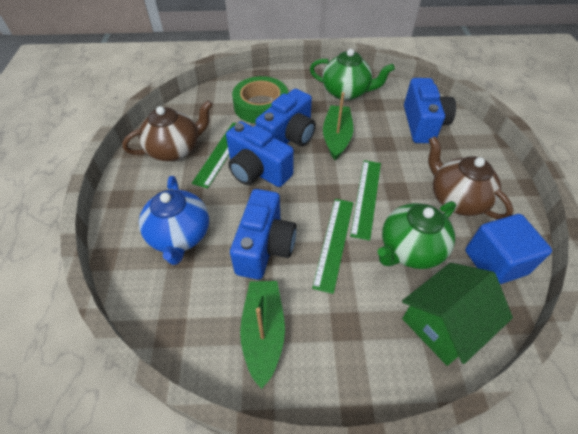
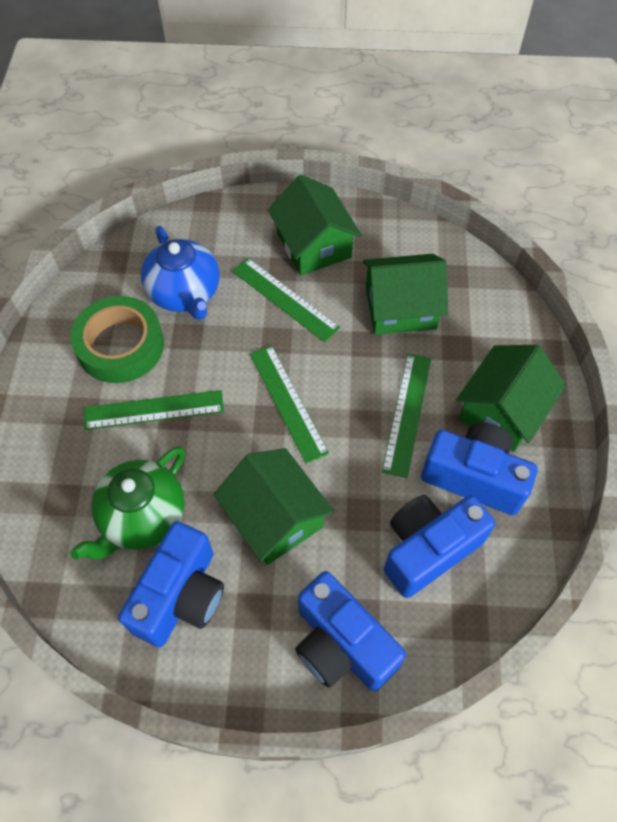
blue cube: 1 -> 0
brown teapot: 2 -> 0
green boat: 2 -> 0
green house: 1 -> 4
green ruler: 3 -> 4
green teapot: 2 -> 1

